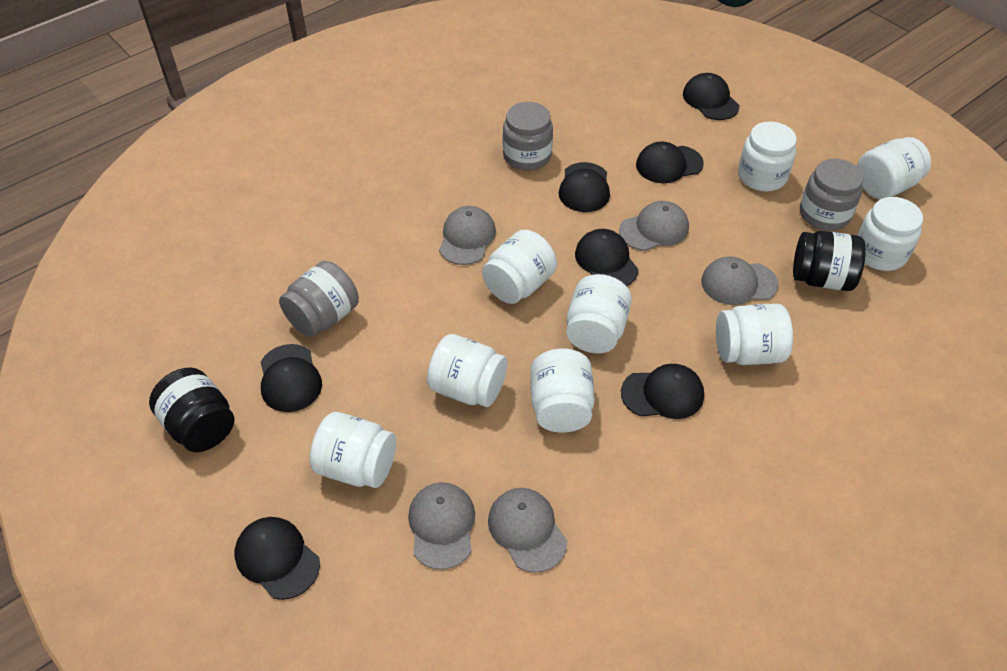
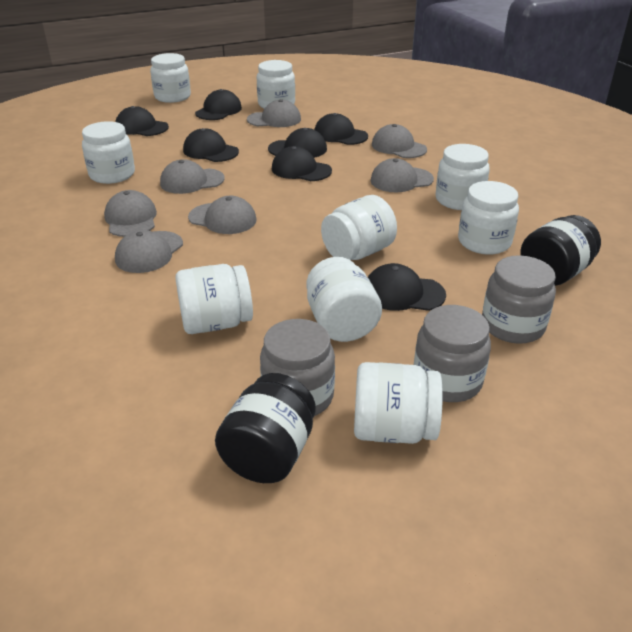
grey cap: 5 -> 7

